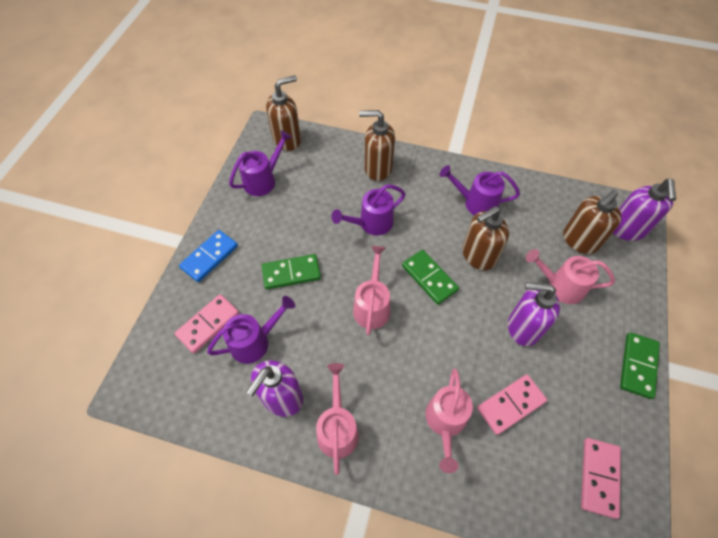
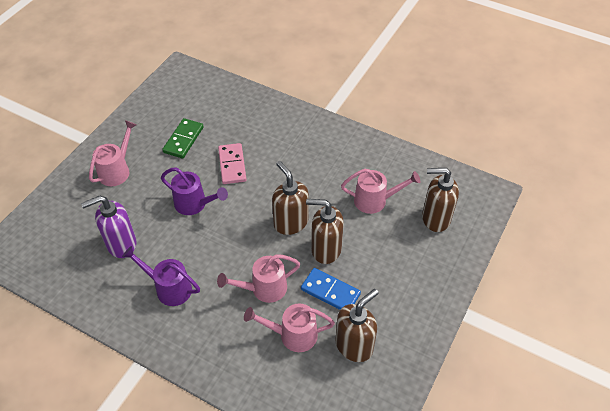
green domino: 3 -> 1
pink domino: 3 -> 1
purple soap dispenser: 3 -> 1
purple watering can: 4 -> 2

